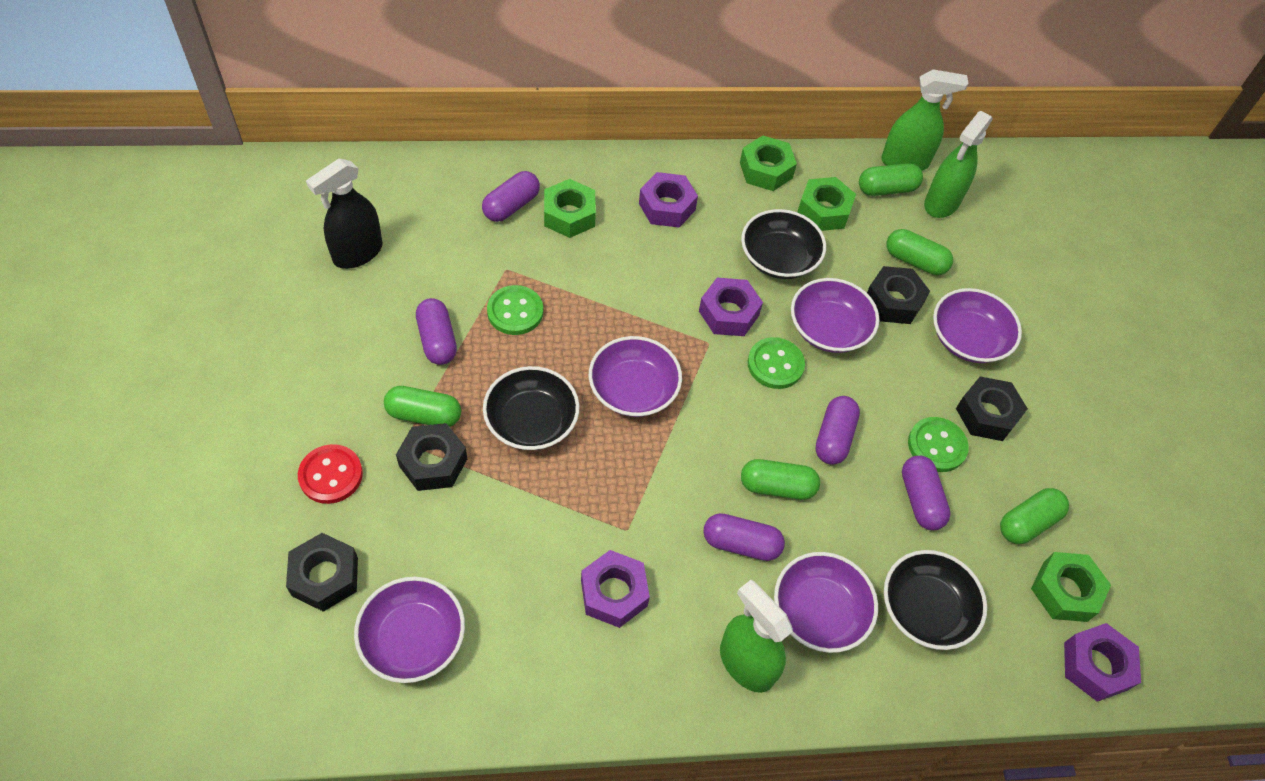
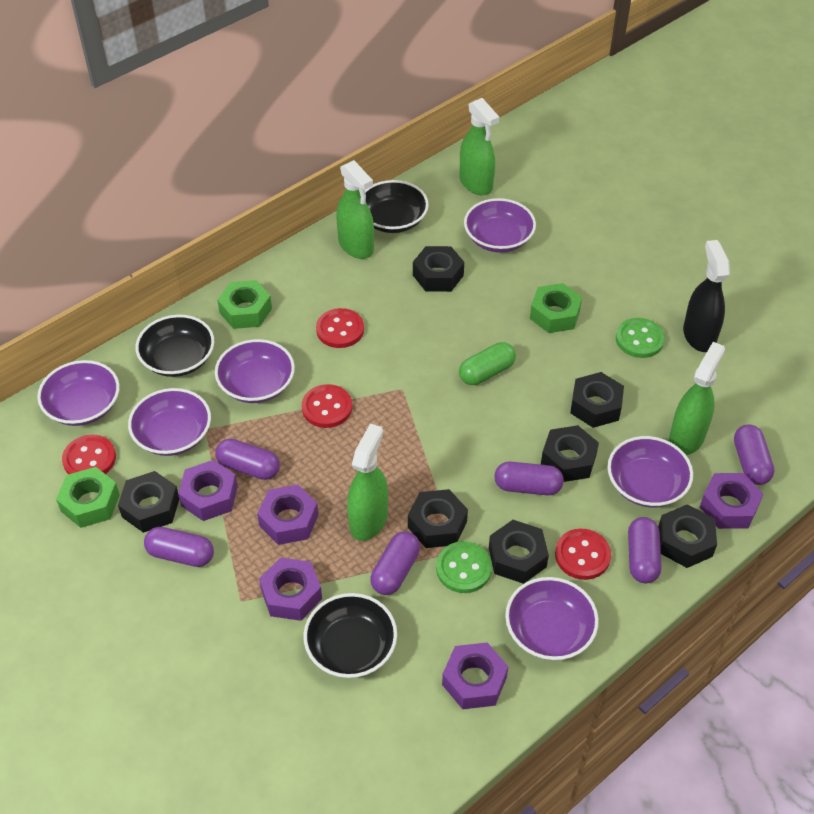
black nut: 4 -> 7
green button: 3 -> 2
green capsule: 5 -> 1
green nut: 4 -> 3
green spray bottle: 3 -> 4
purple bowl: 5 -> 6
purple capsule: 5 -> 6
purple nut: 4 -> 5
red button: 1 -> 4

